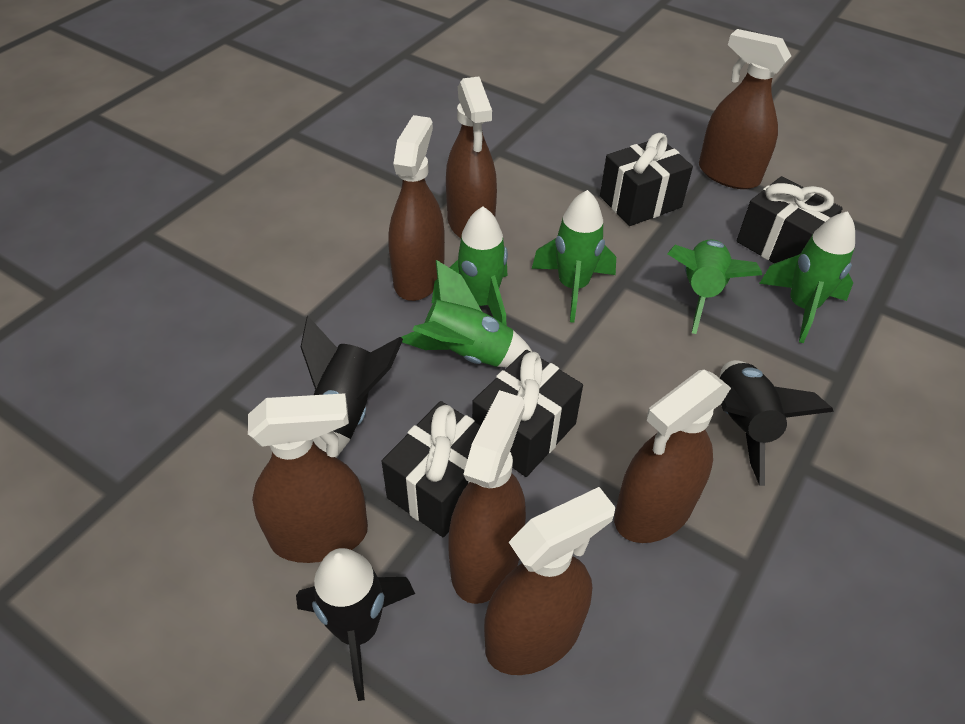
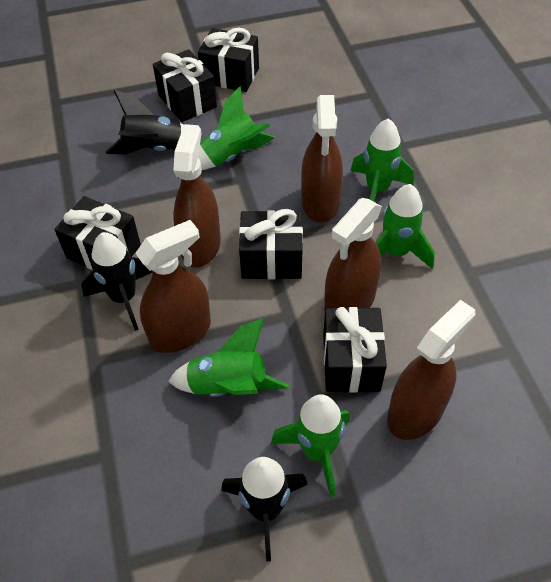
black gift: 4 -> 5
brown spray bottle: 7 -> 5

